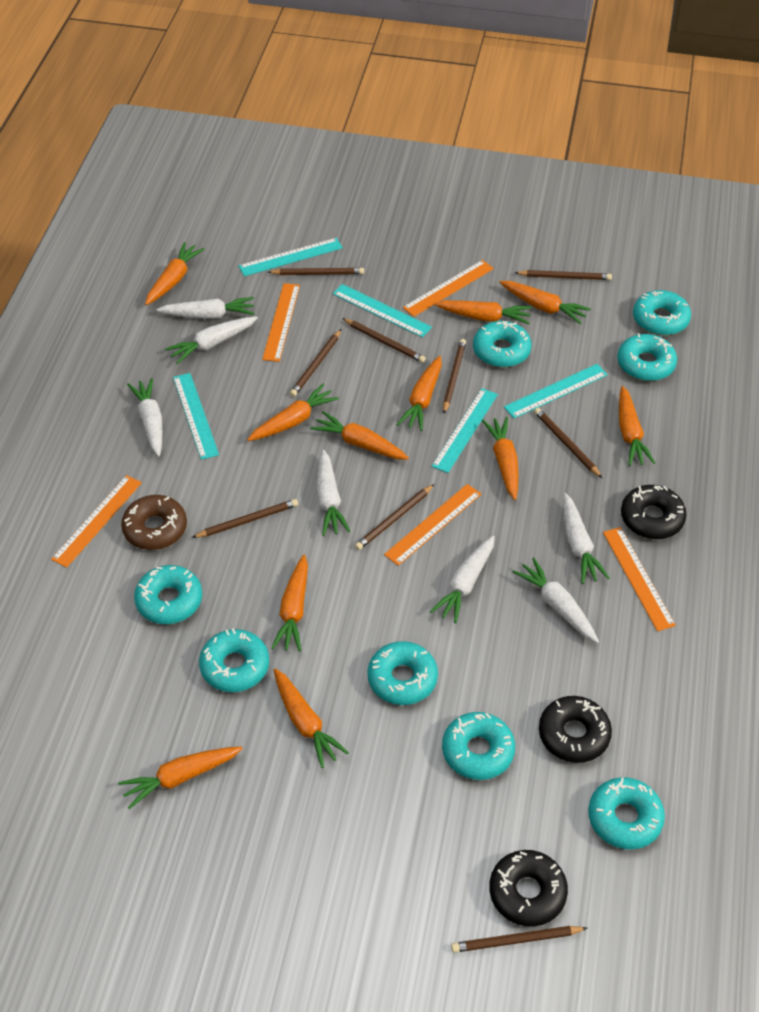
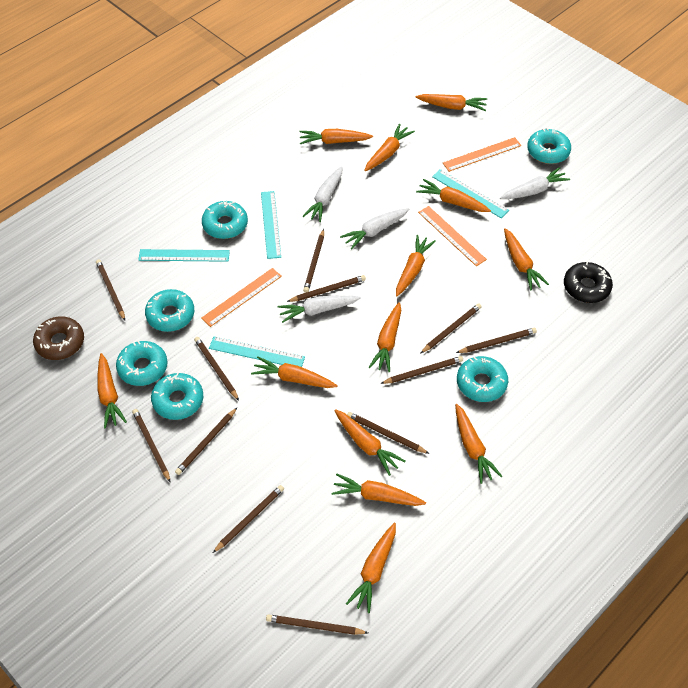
black donut: 3 -> 1
brown pencil: 9 -> 12
orange carrot: 11 -> 13
orange ruler: 5 -> 3
turquoise donut: 8 -> 6
turquoise ruler: 5 -> 4
white carrot: 7 -> 4

